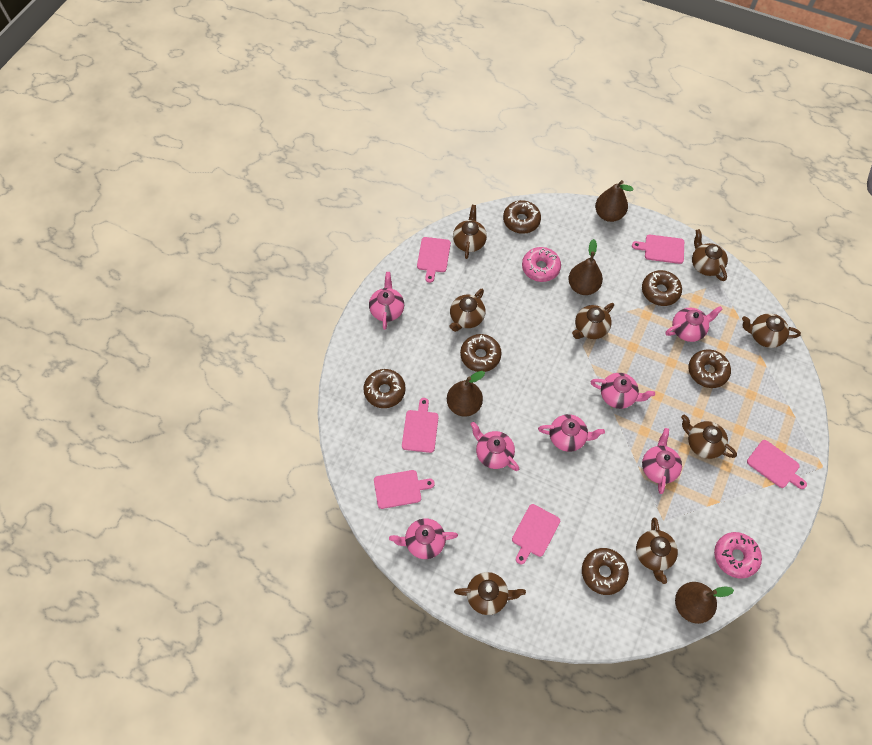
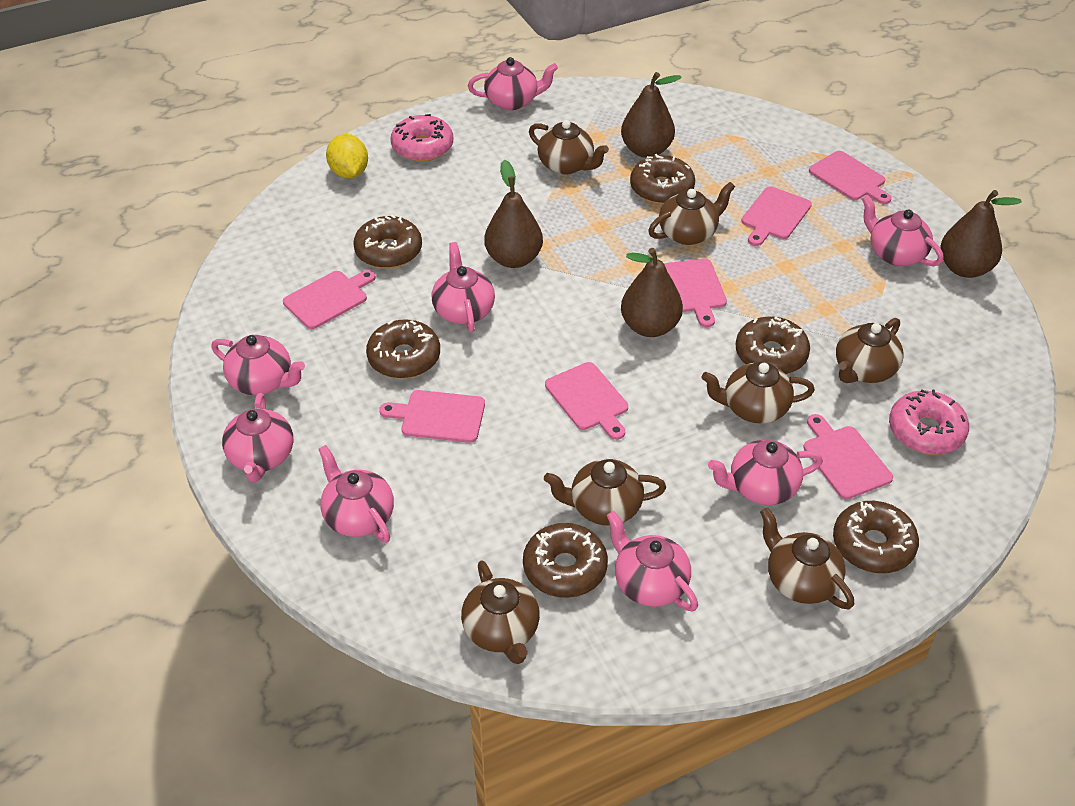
brown teapot: 8 -> 7
pink cutting board: 6 -> 7
pink teapot: 7 -> 8
yellow lemon: 0 -> 1

